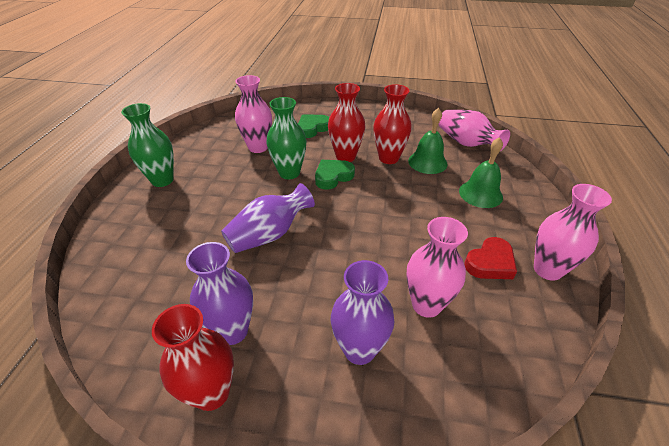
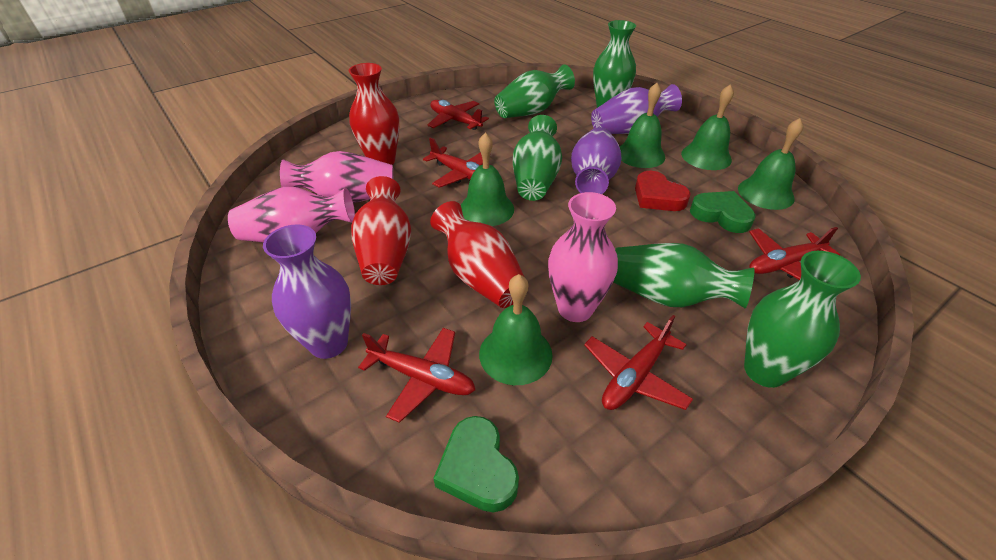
green bell: 2 -> 5
green vase: 2 -> 5
pink vase: 4 -> 3
red plane: 0 -> 5

